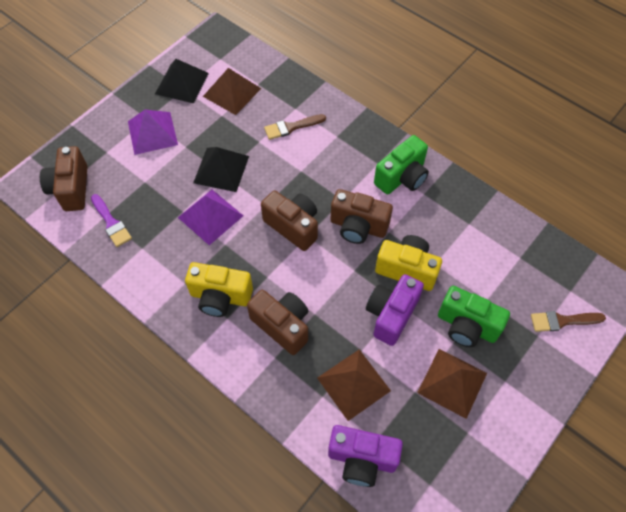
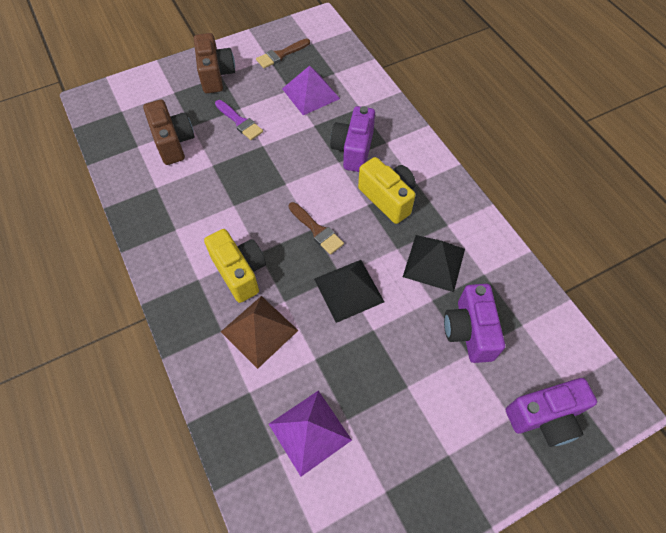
brown camera: 4 -> 2
brown pyramid: 3 -> 1
green camera: 2 -> 0
purple camera: 2 -> 3

